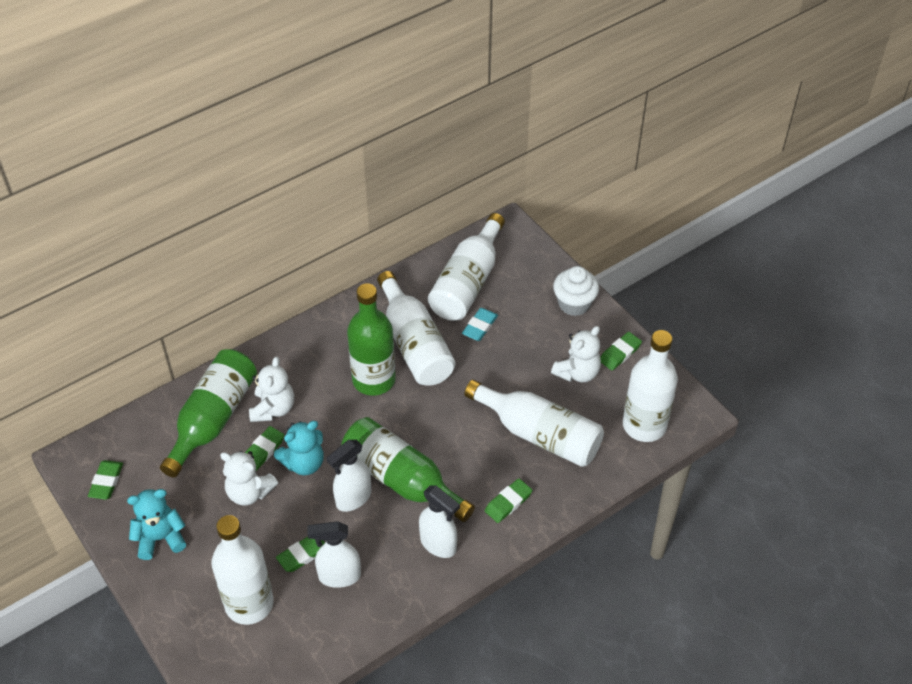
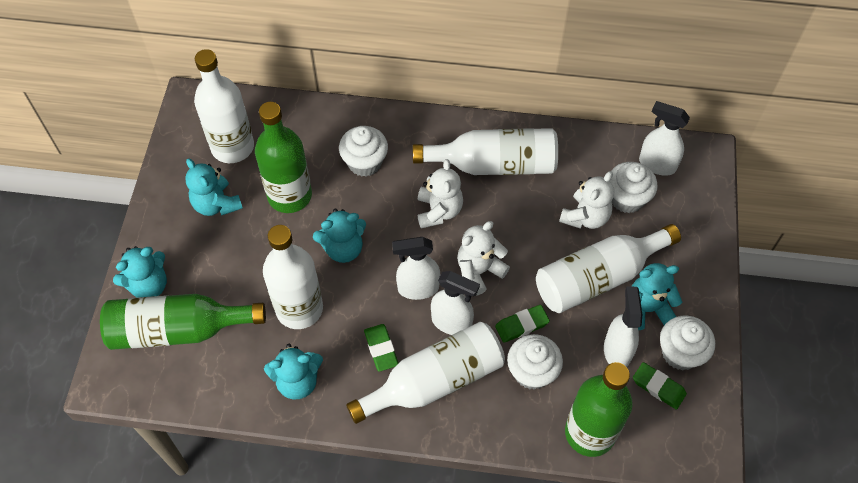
green eraser: 5 -> 3
turquoise eraser: 1 -> 0
turquoise teddy bear: 2 -> 5
white cupcake: 1 -> 4
white spray bottle: 3 -> 4

